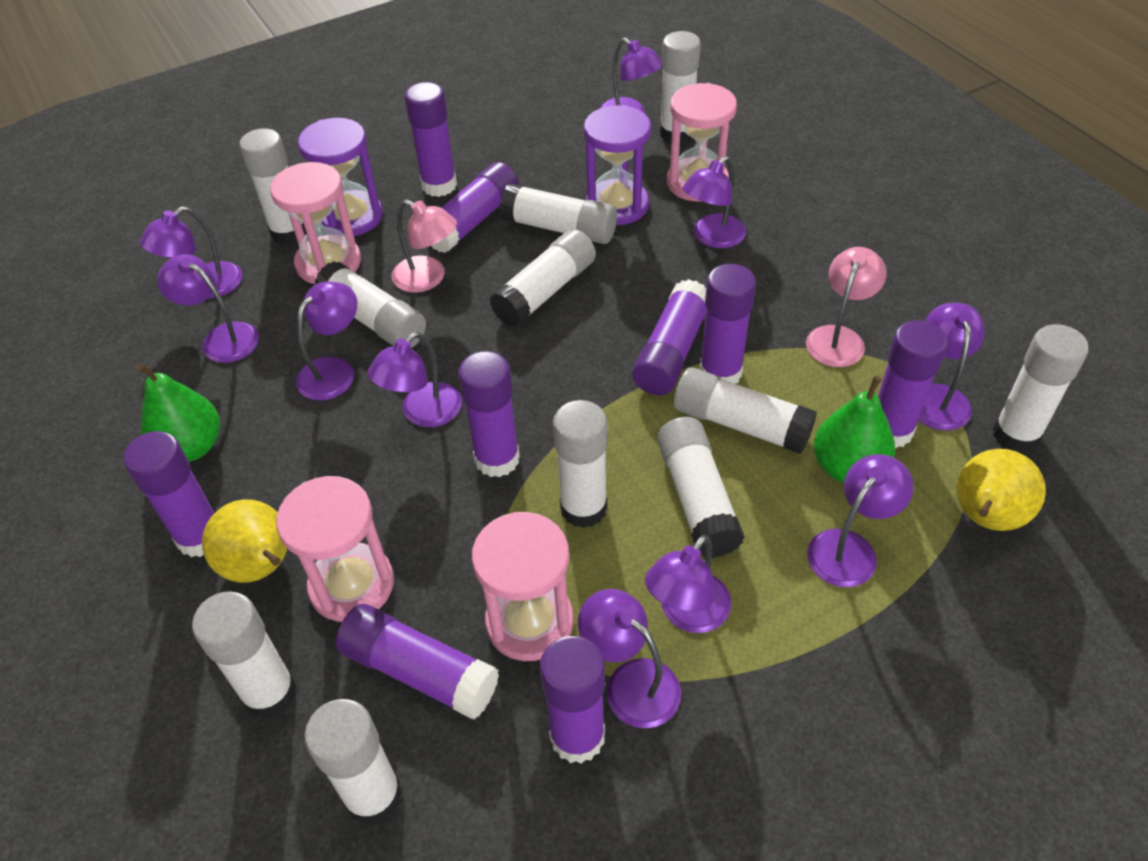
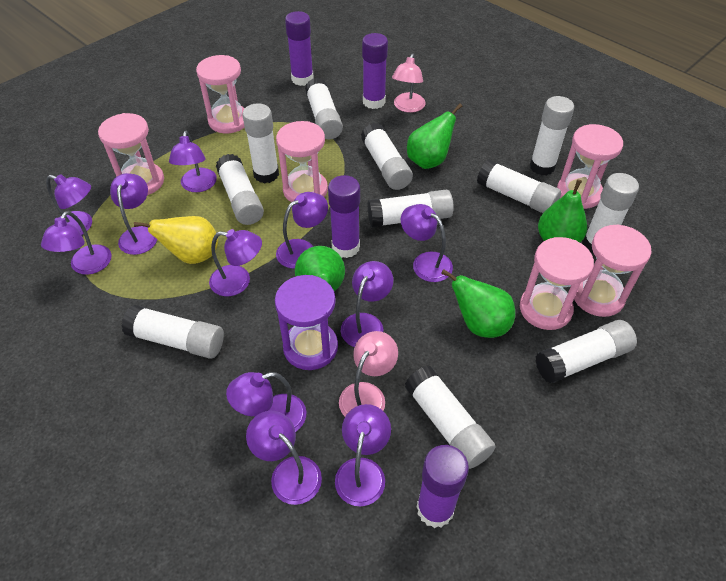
green pear: 2 -> 4
pink hourglass: 4 -> 6
purple glue stick: 9 -> 4
purple hourglass: 2 -> 1
purple lamp: 10 -> 11
yellow pear: 2 -> 1

